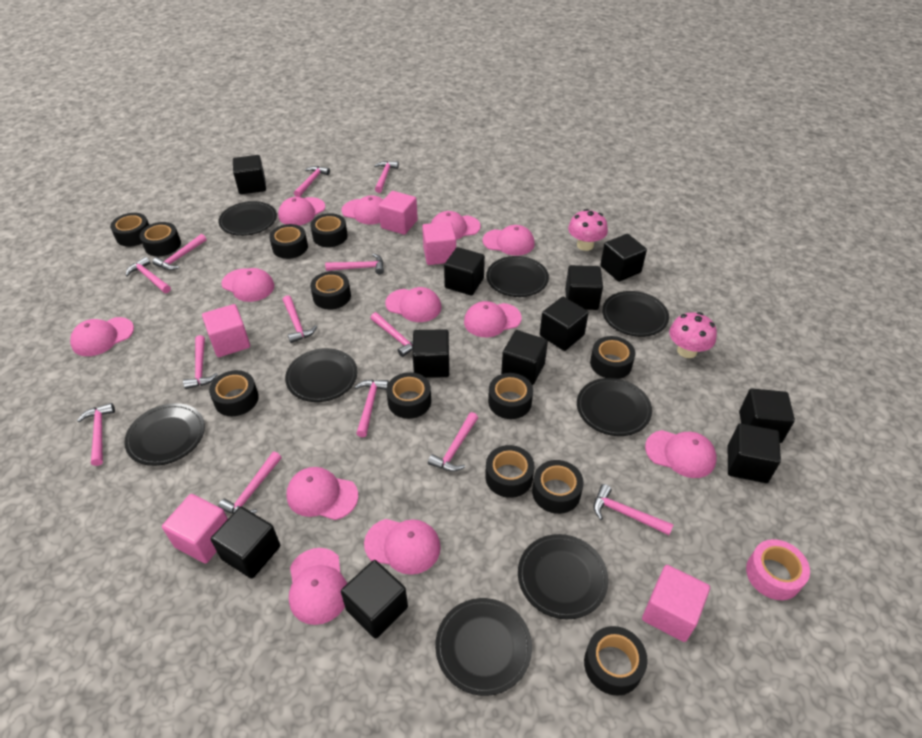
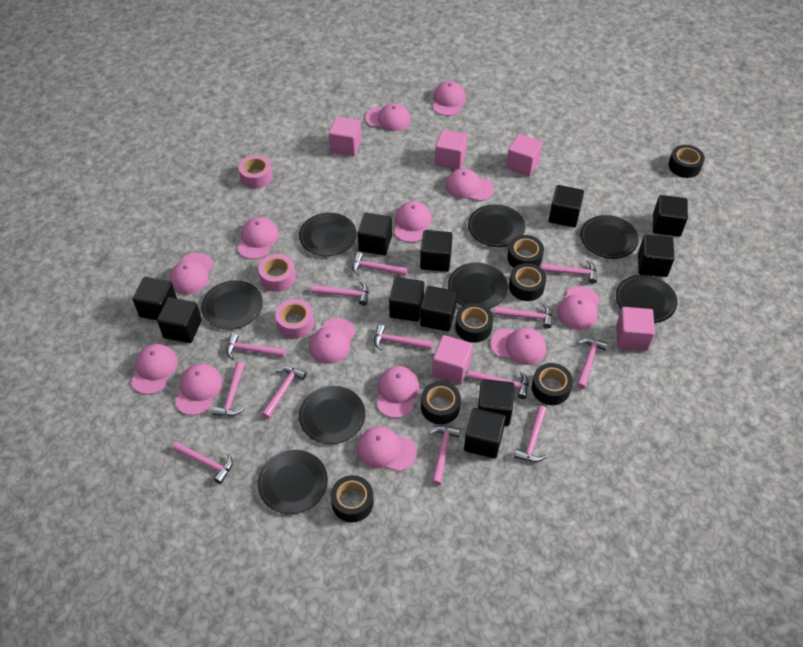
black tape: 12 -> 7
pink cap: 12 -> 13
pink mushroom: 2 -> 0
pink tape: 1 -> 3

